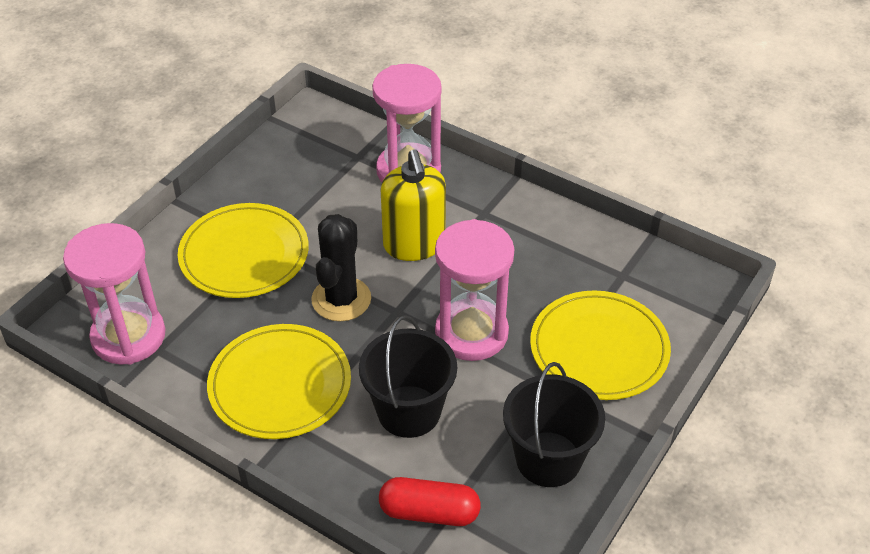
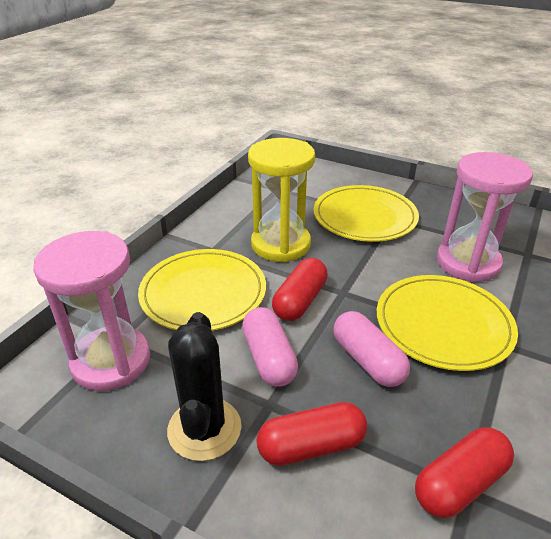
black bucket: 2 -> 0
pink capsule: 0 -> 2
pink hourglass: 3 -> 2
red capsule: 1 -> 3
yellow hourglass: 0 -> 1
yellow soap dispenser: 1 -> 0

